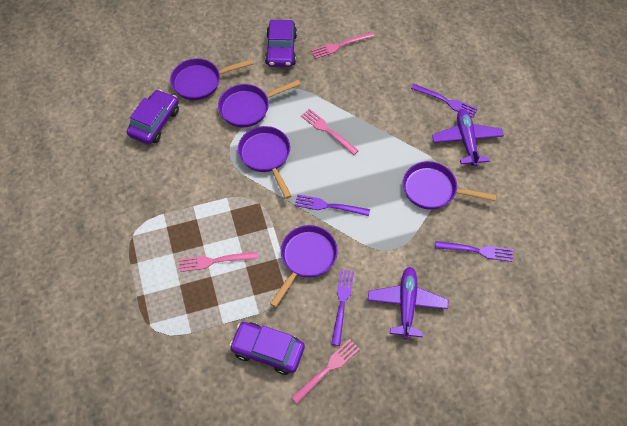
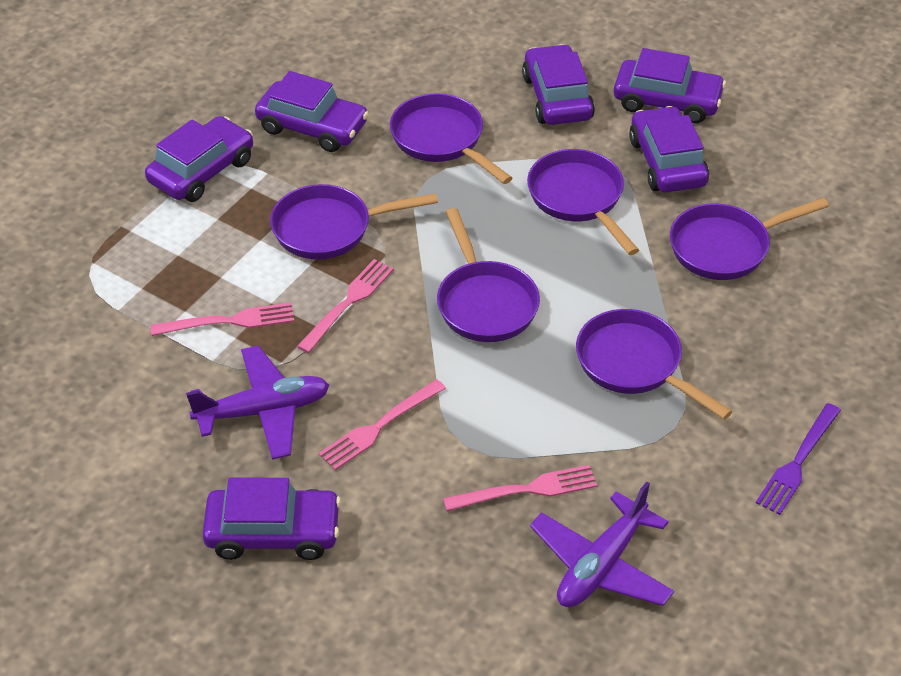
purple car: 3 -> 6
purple fork: 4 -> 1
purple pan: 5 -> 6

